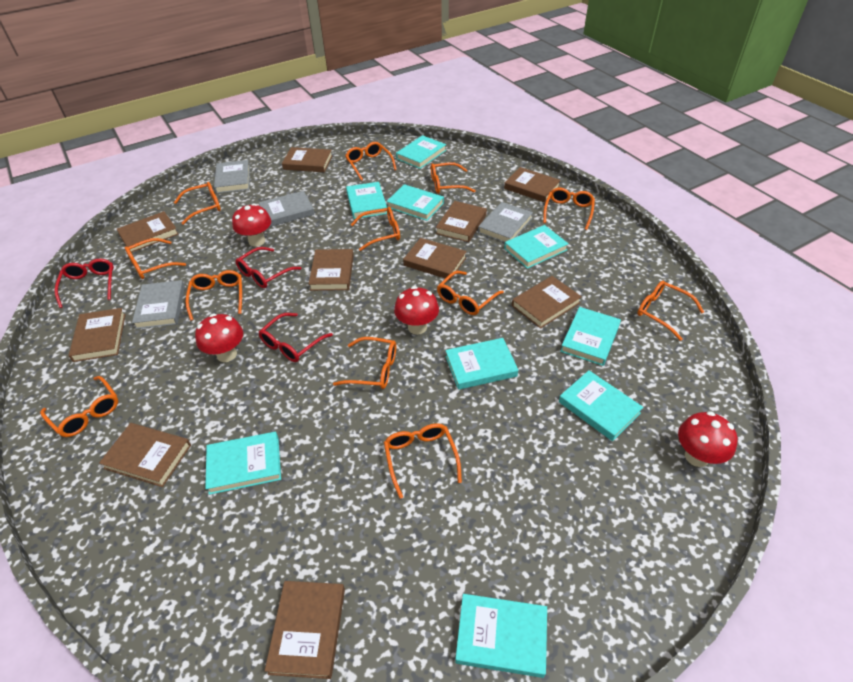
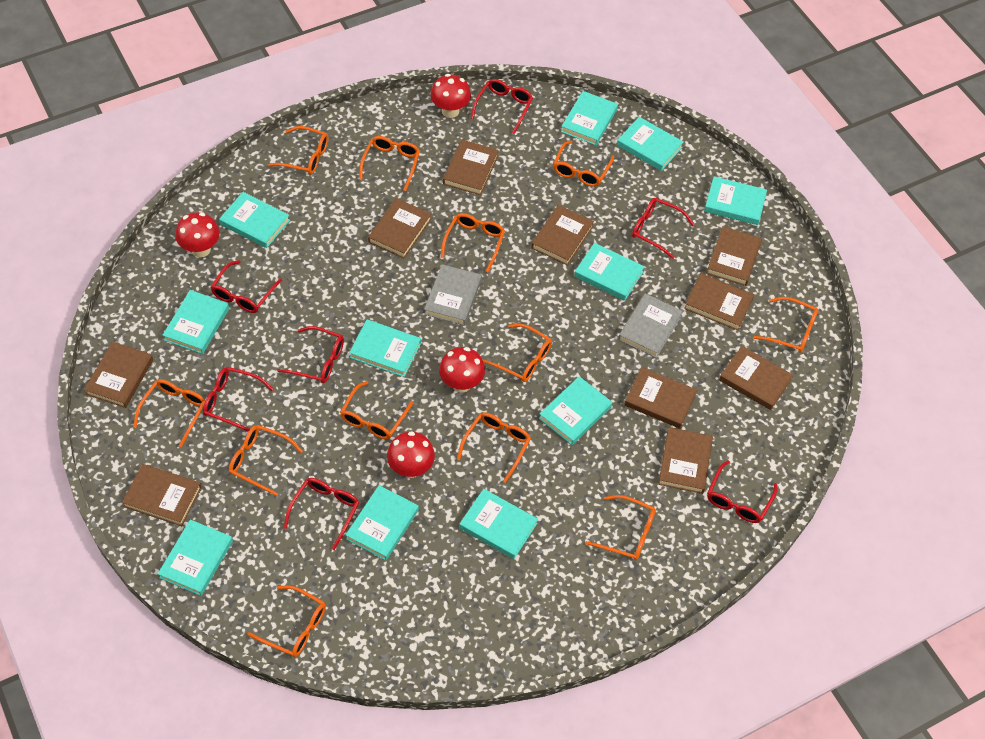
grey book: 4 -> 2
red glasses: 3 -> 7
turquoise book: 9 -> 11

